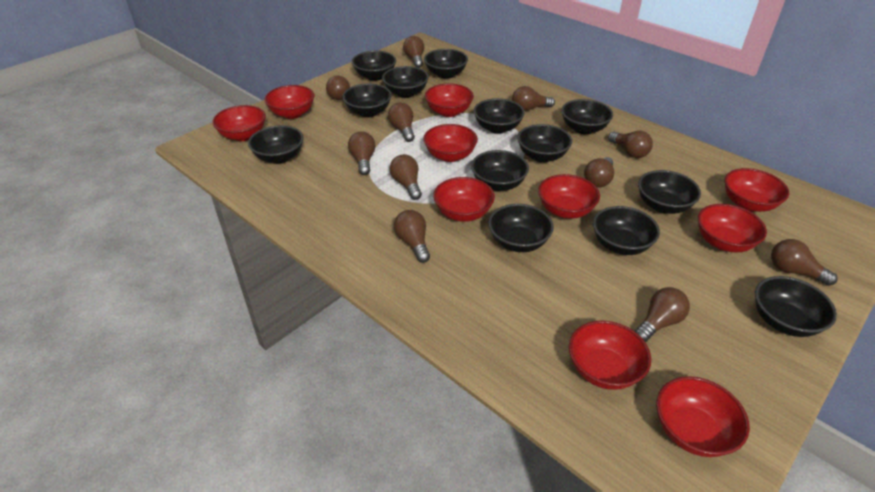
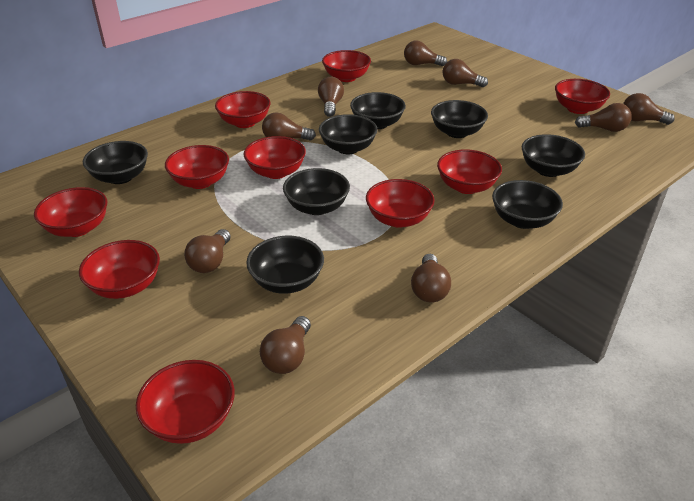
black bowl: 13 -> 8
brown light bulb: 11 -> 9

